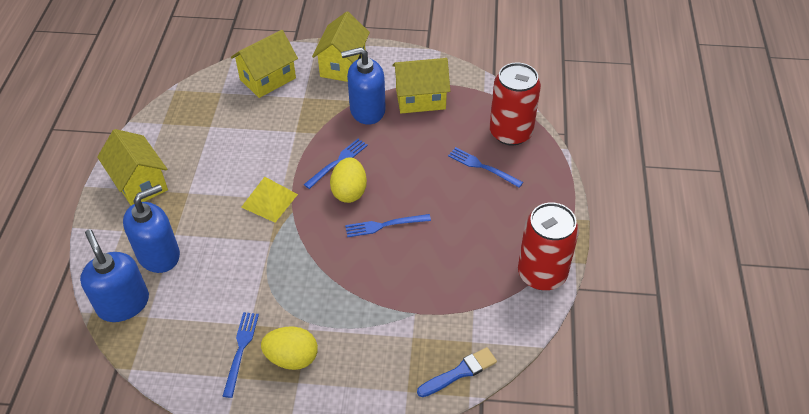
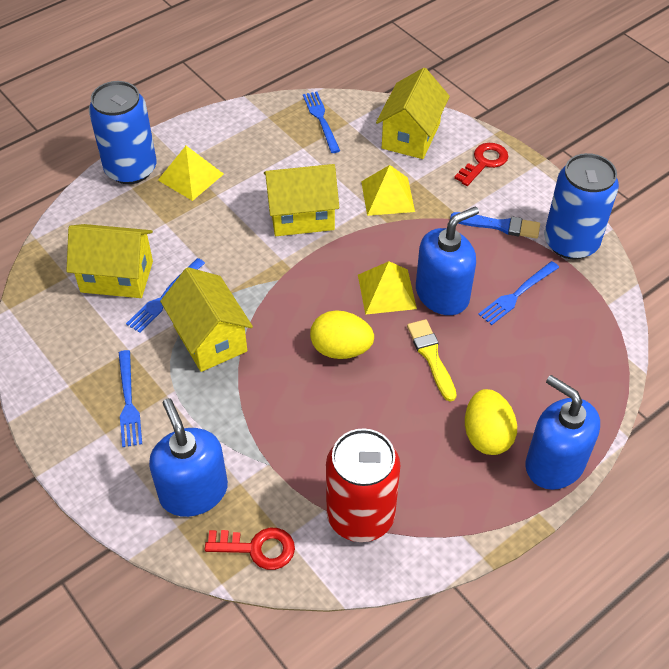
blue can: 0 -> 2
red can: 2 -> 1
red key: 0 -> 2
yellow brush: 0 -> 1
yellow pyramid: 1 -> 3

